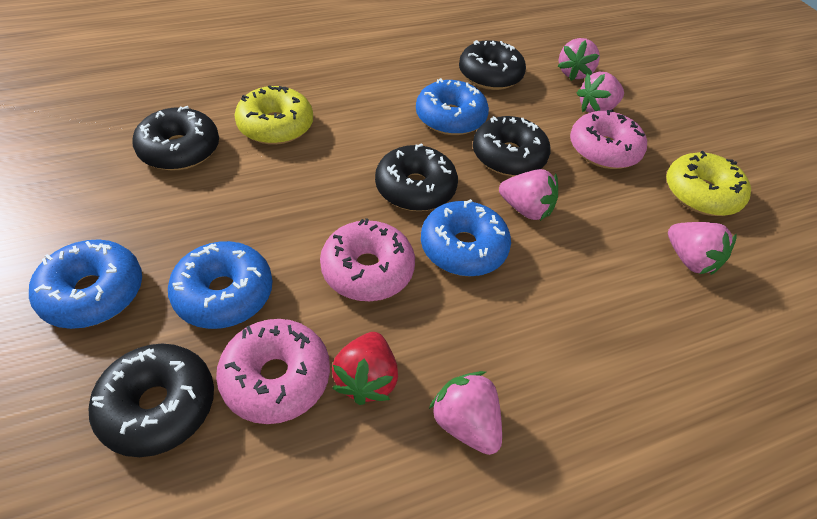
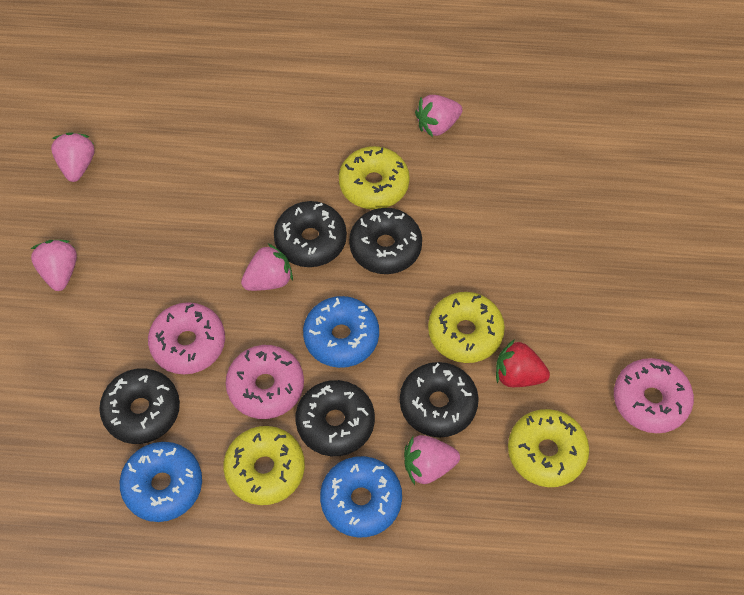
blue donut: 4 -> 3
yellow donut: 2 -> 4

